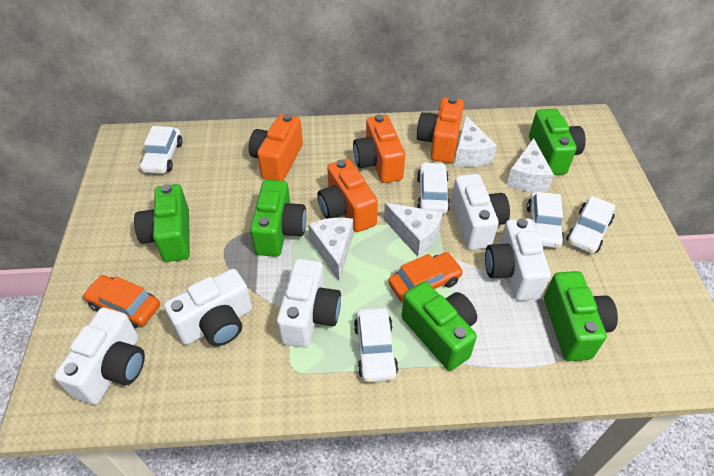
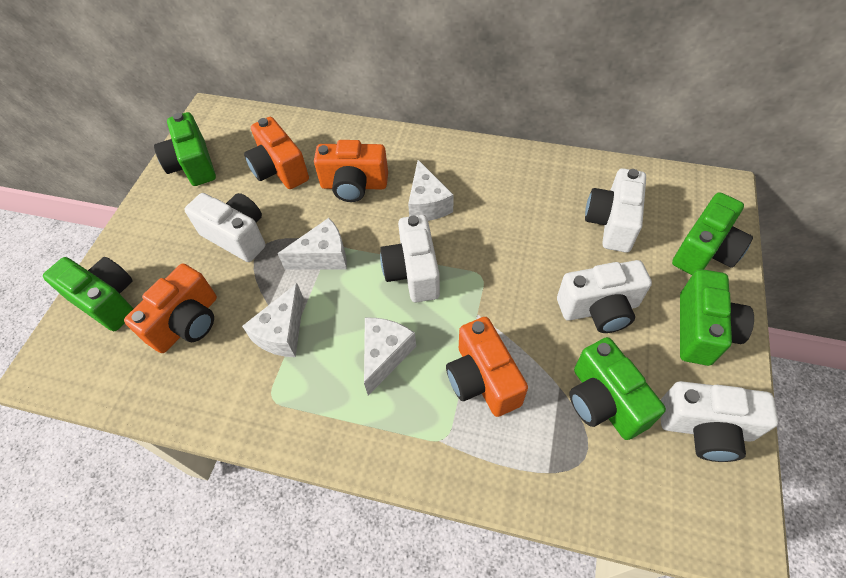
orange car: 2 -> 0
white car: 5 -> 0

